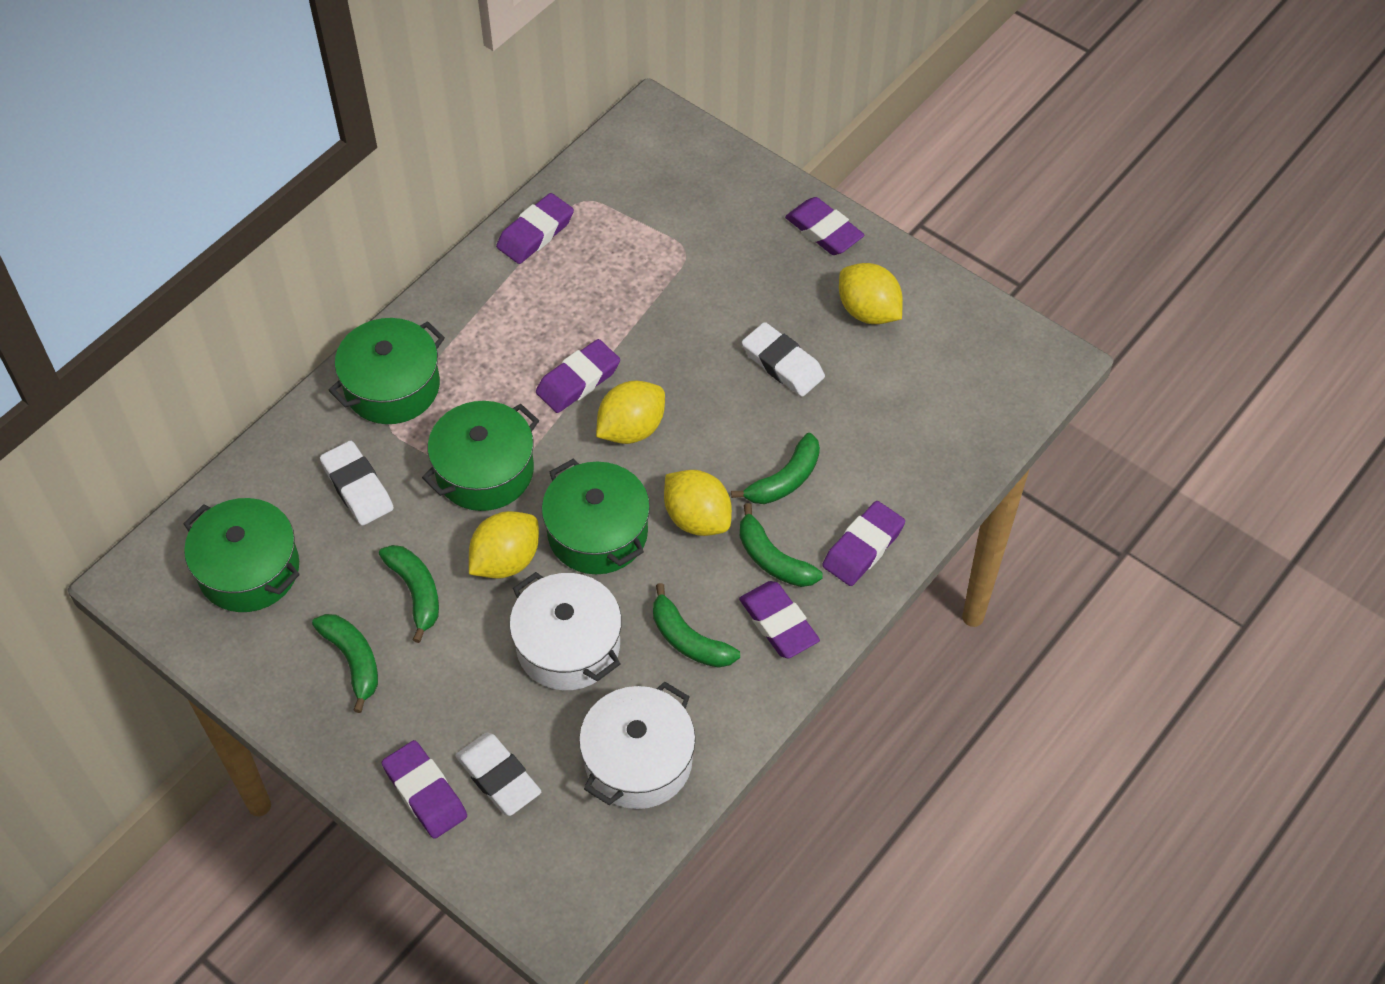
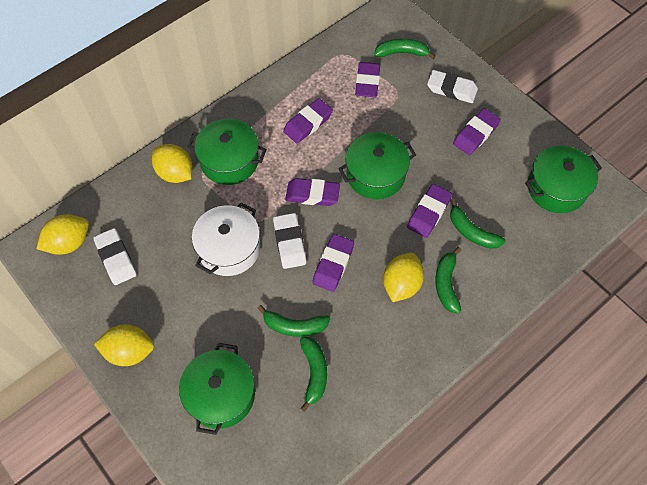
white pot: 2 -> 1

